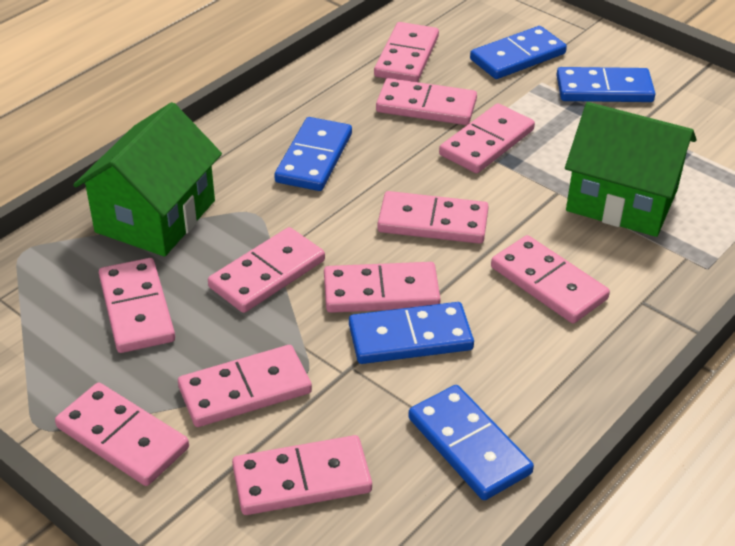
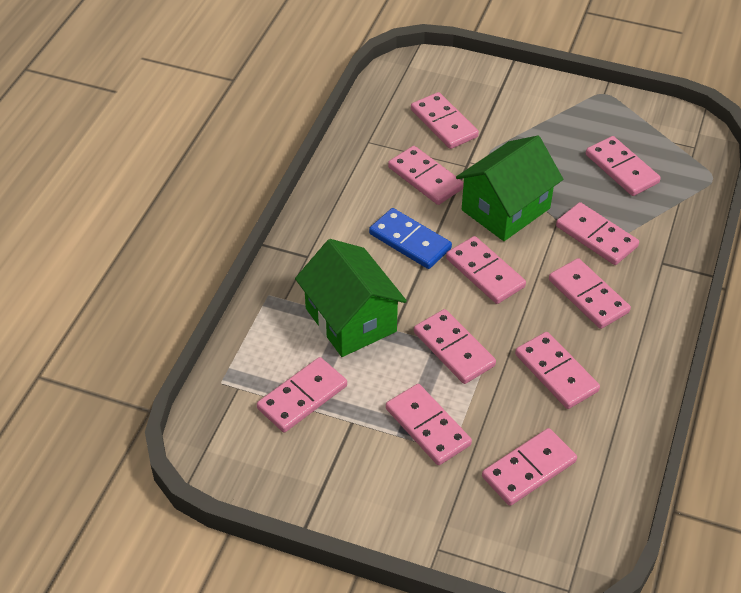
blue domino: 5 -> 1

